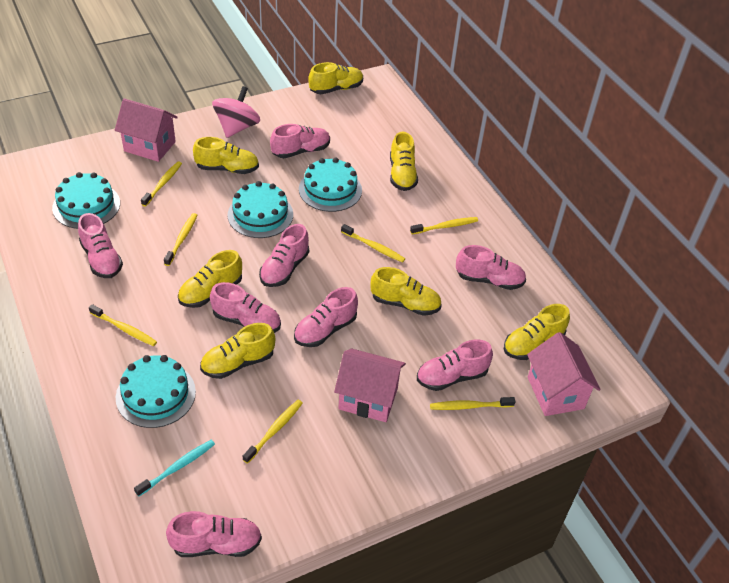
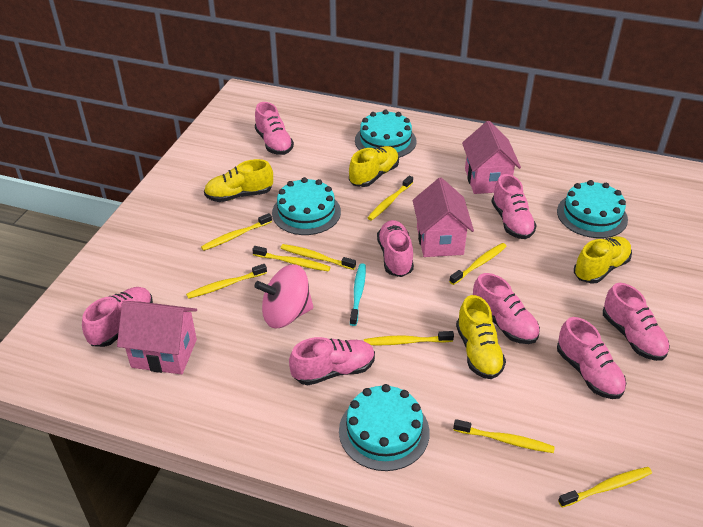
yellow shoe: 7 -> 4
yellow toothbrush: 7 -> 9

